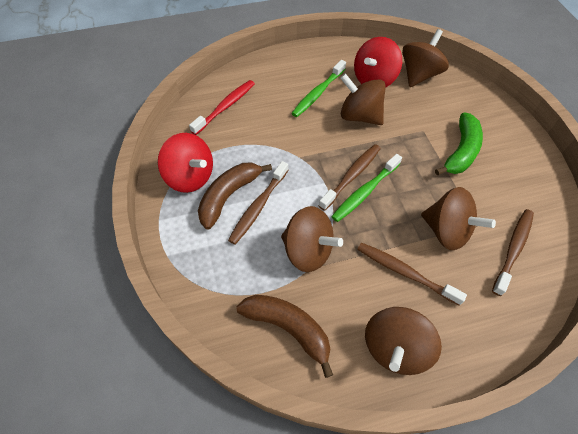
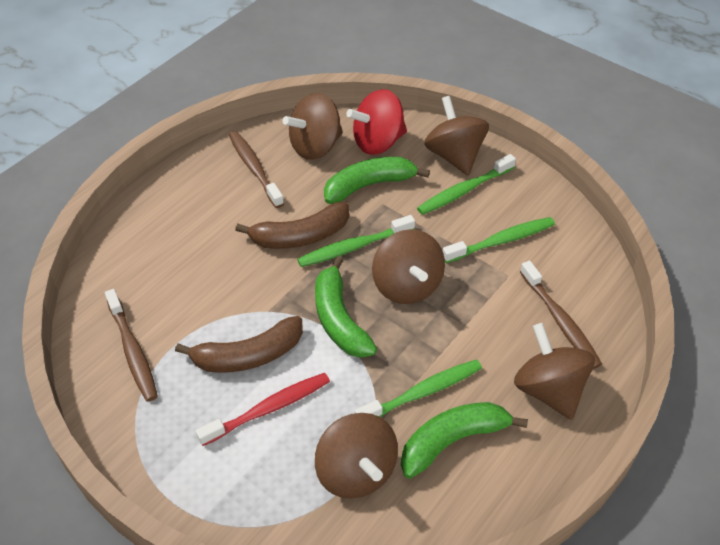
brown toothbrush: 4 -> 3
green banana: 1 -> 3
green toothbrush: 2 -> 4
red spinning top: 2 -> 1

